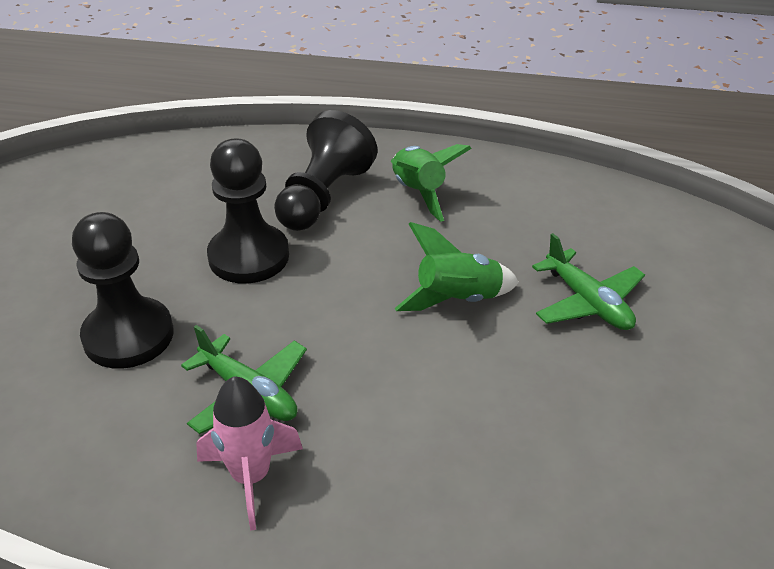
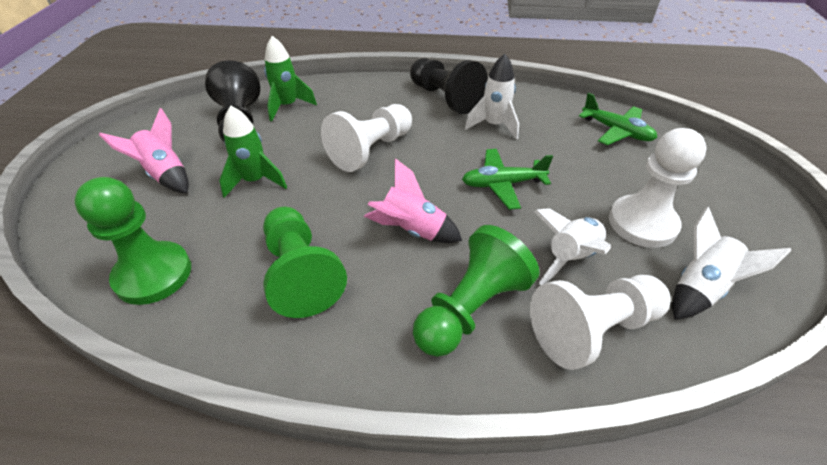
black pawn: 3 -> 2
green pawn: 0 -> 3
pink rocket: 1 -> 2
white pawn: 0 -> 3
white rocket: 0 -> 3

